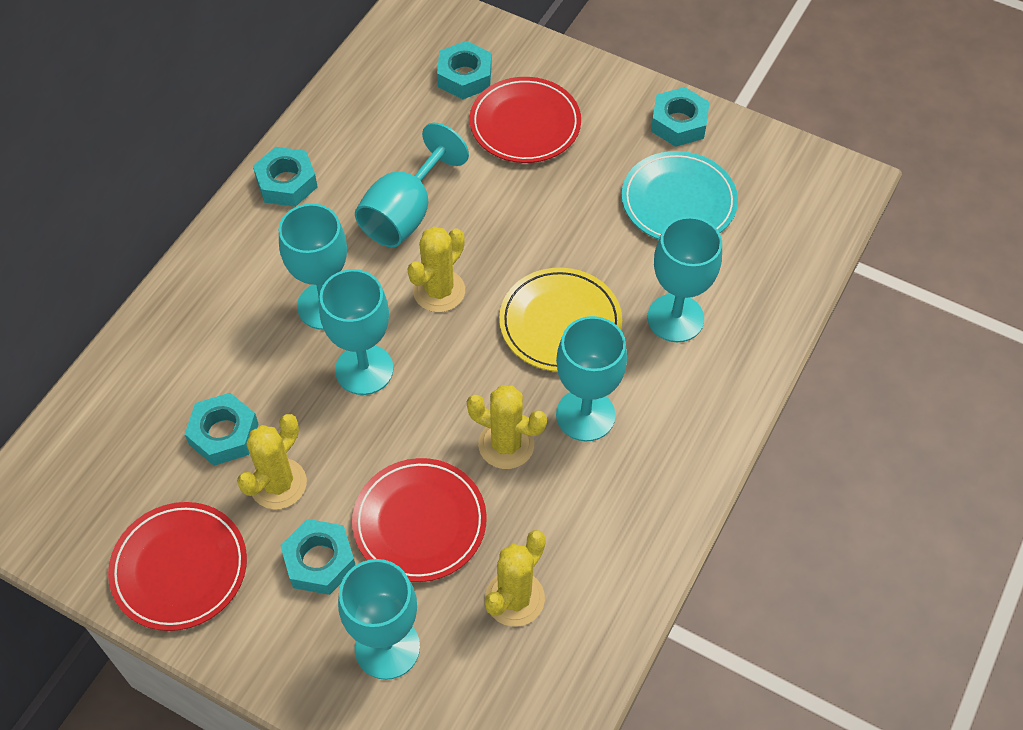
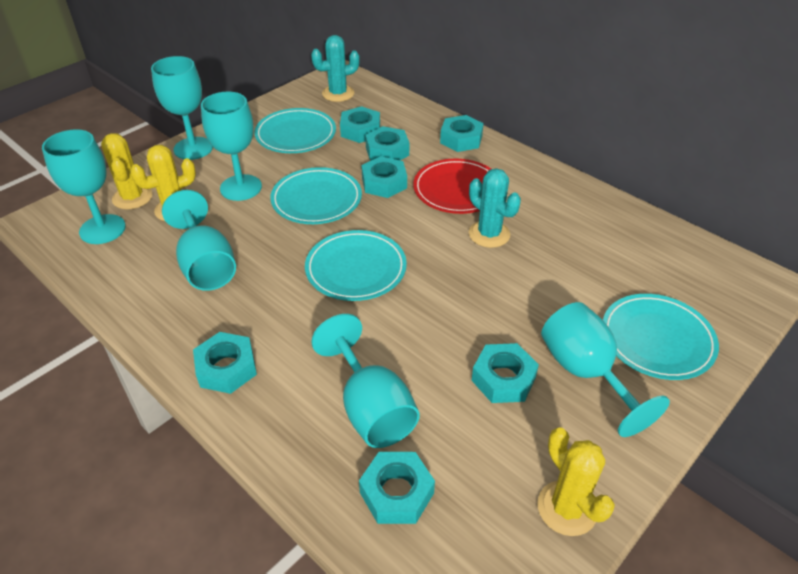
red plate: 3 -> 1
turquoise cactus: 0 -> 2
turquoise nut: 5 -> 7
turquoise plate: 1 -> 4
yellow cactus: 4 -> 3
yellow plate: 1 -> 0

